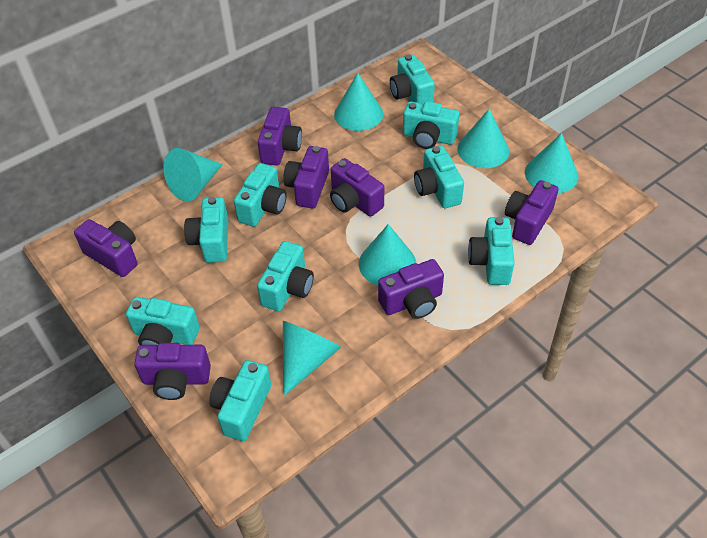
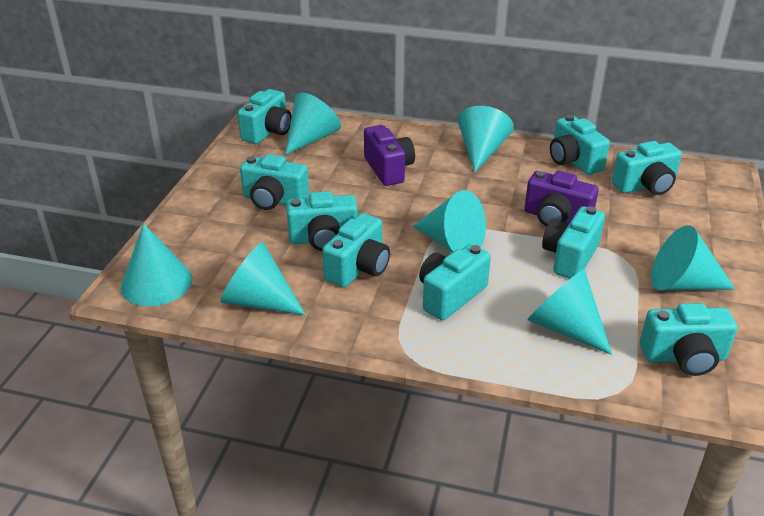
purple camera: 7 -> 2
turquoise cone: 6 -> 7

